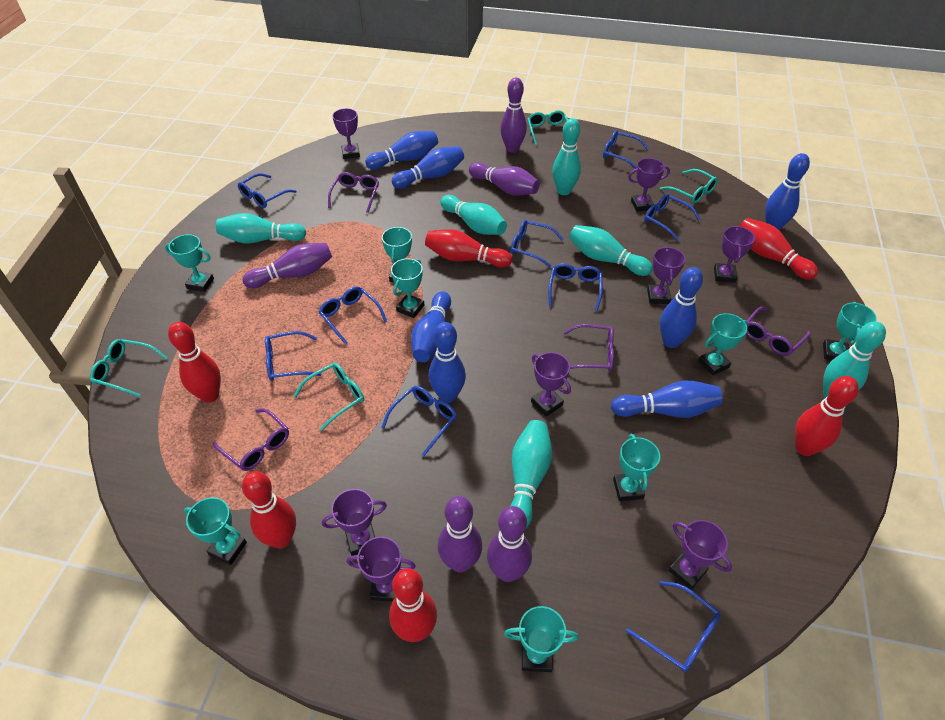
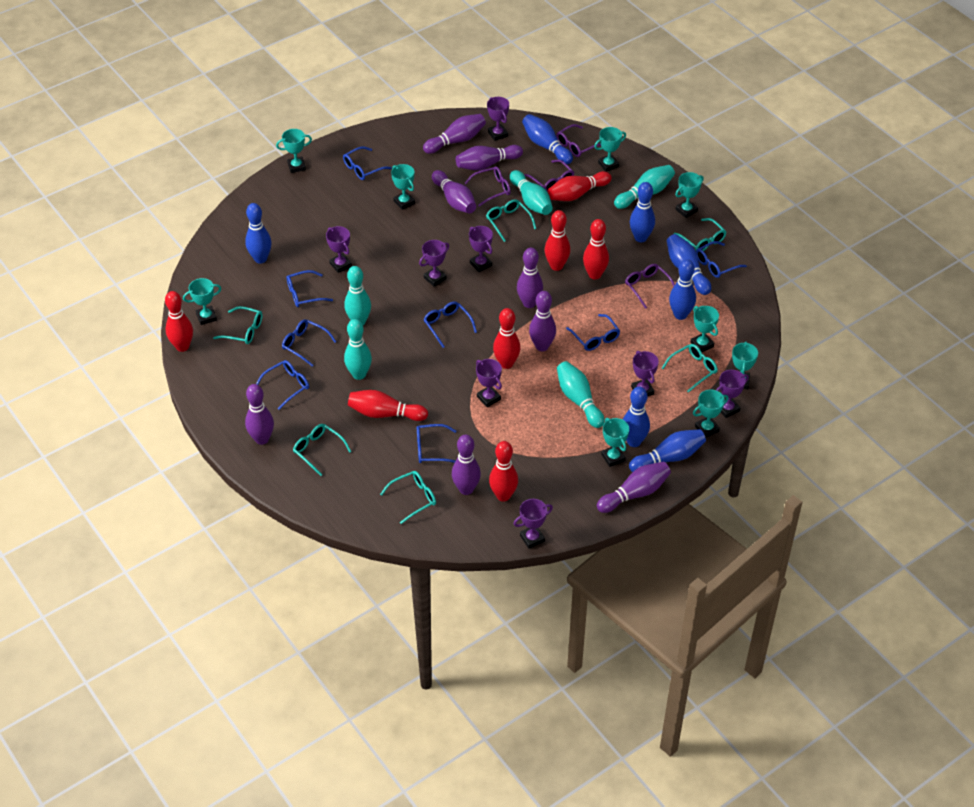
blue glasses: 9 -> 8
purple bowling pin: 5 -> 8
red bowling pin: 6 -> 7
turquoise bowling pin: 6 -> 5
turquoise glasses: 4 -> 6
turquoise trophy: 8 -> 9

